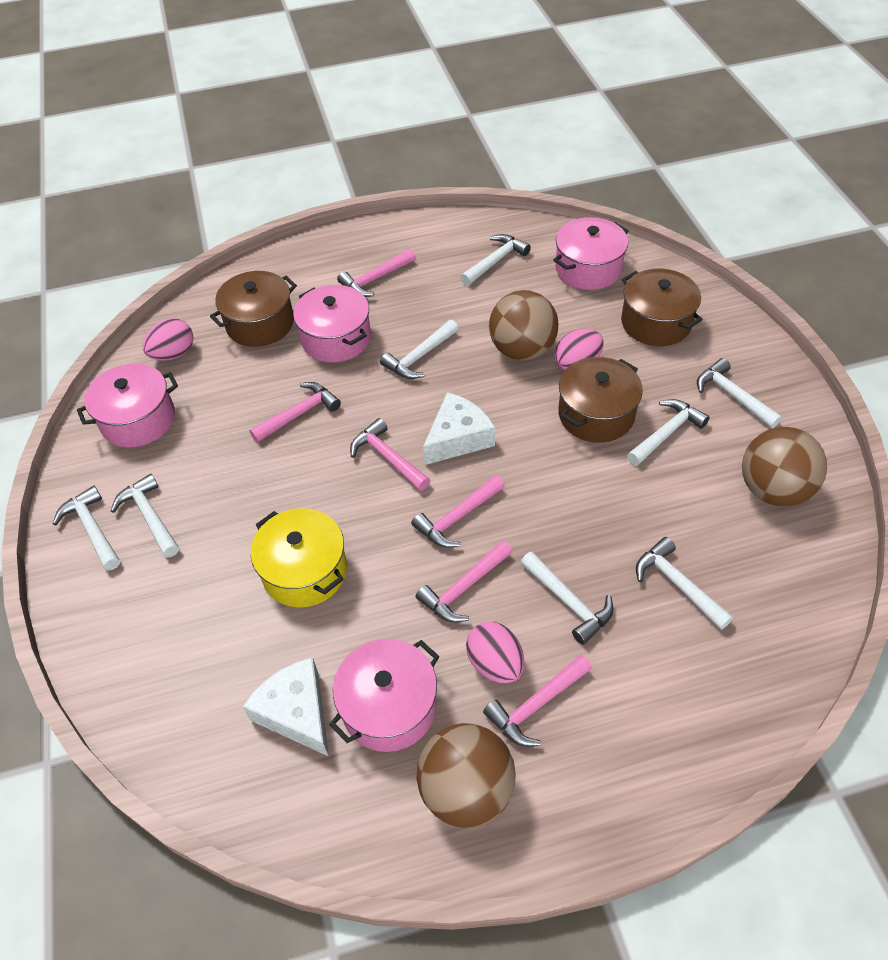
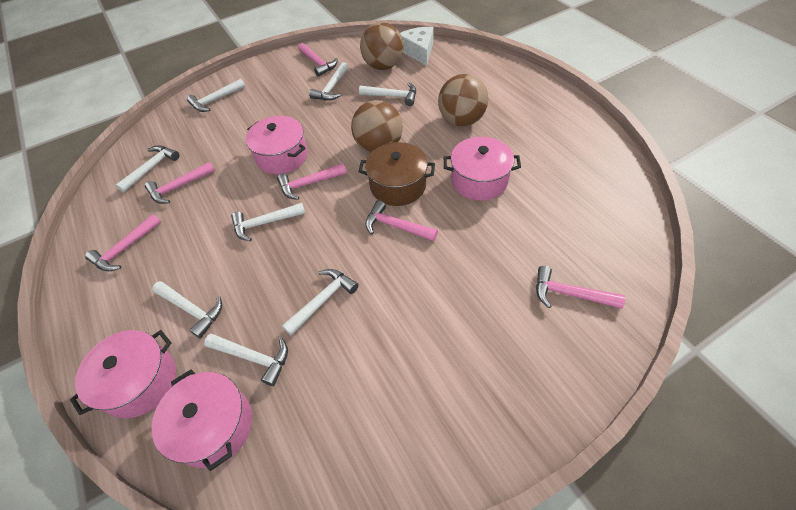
brown pot: 3 -> 1
pink egg: 3 -> 0
white cheese: 2 -> 1
yellow pot: 1 -> 0

